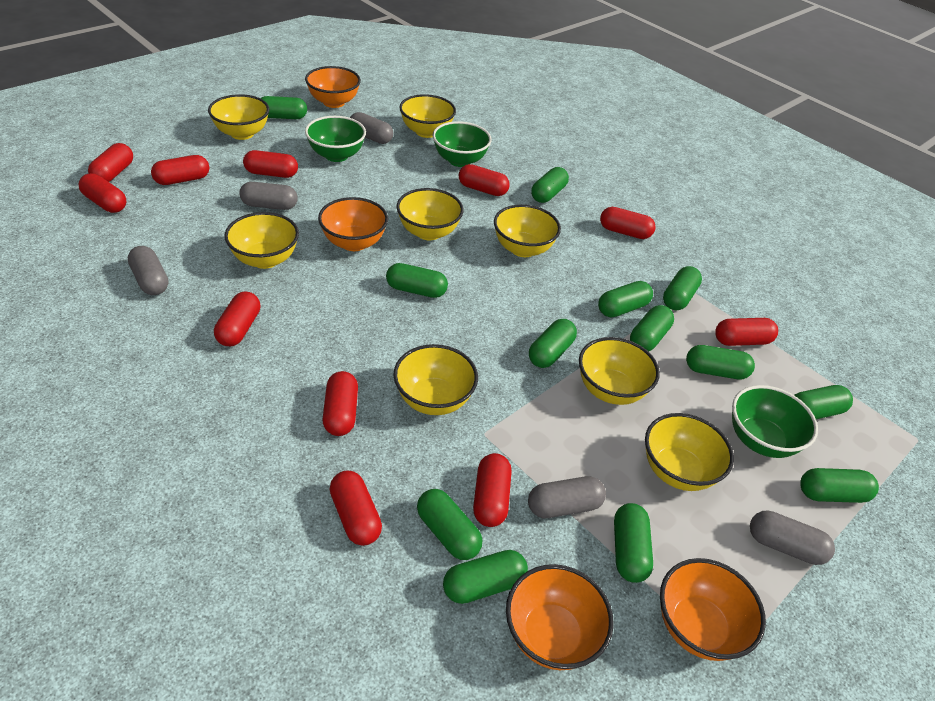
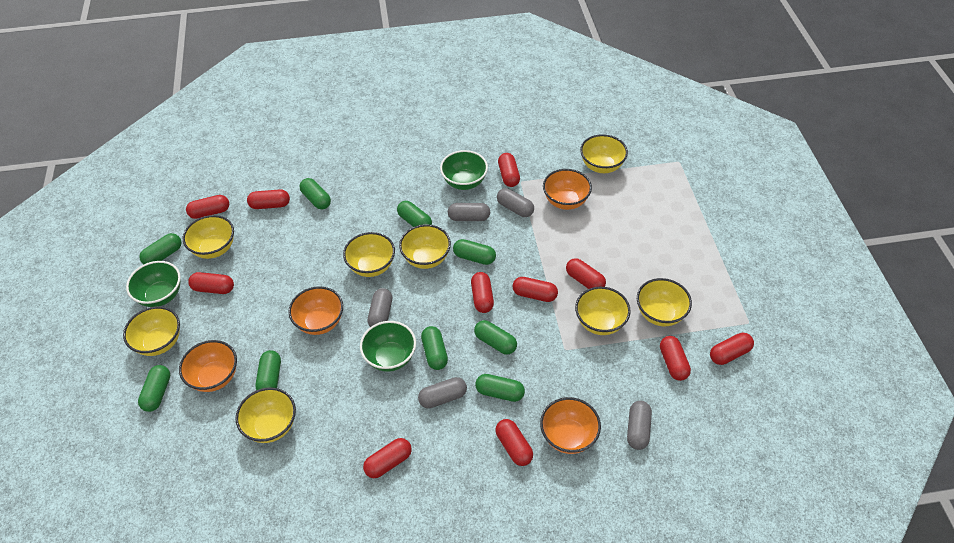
green capsule: 13 -> 9

